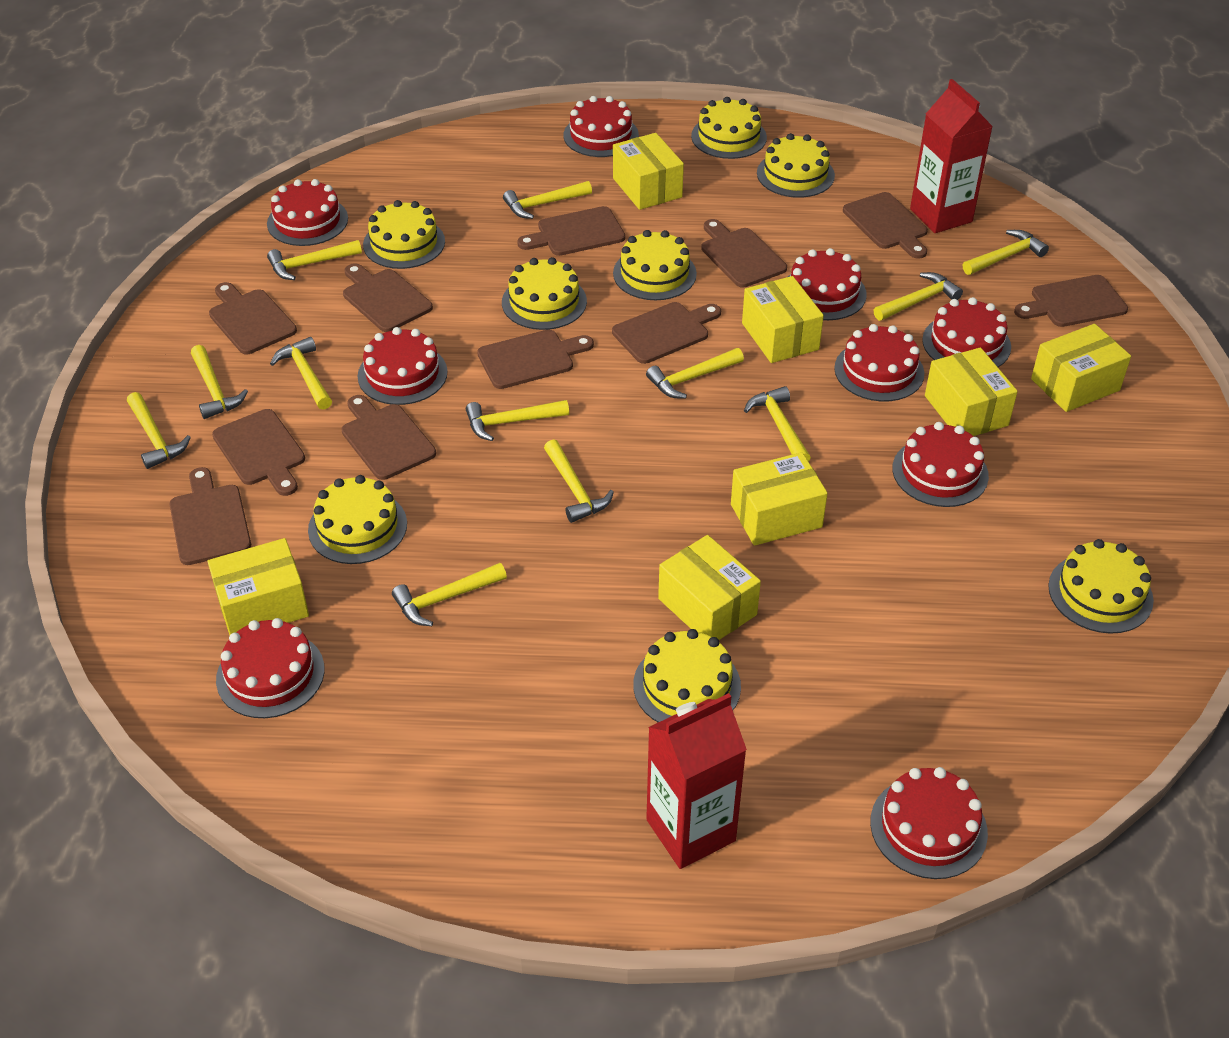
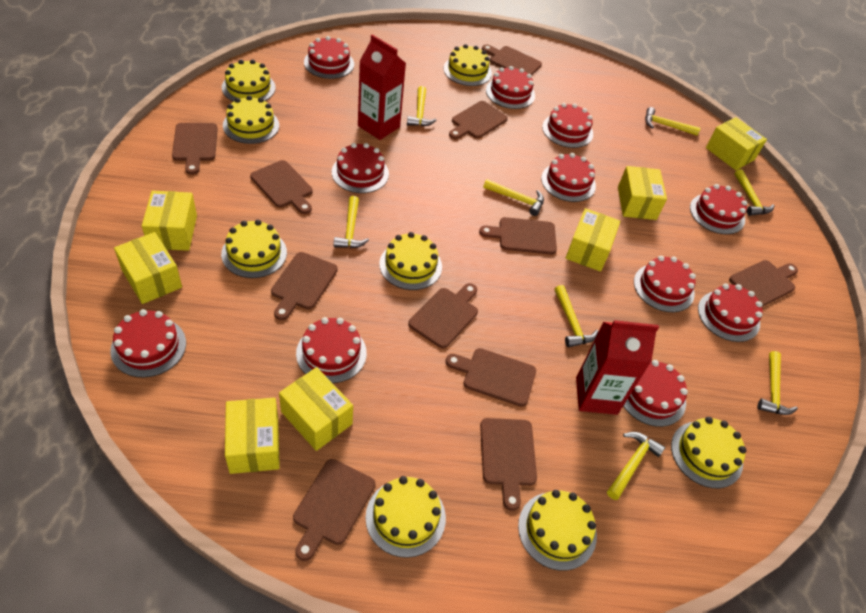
red cake: 9 -> 11
yellow hammer: 12 -> 8

